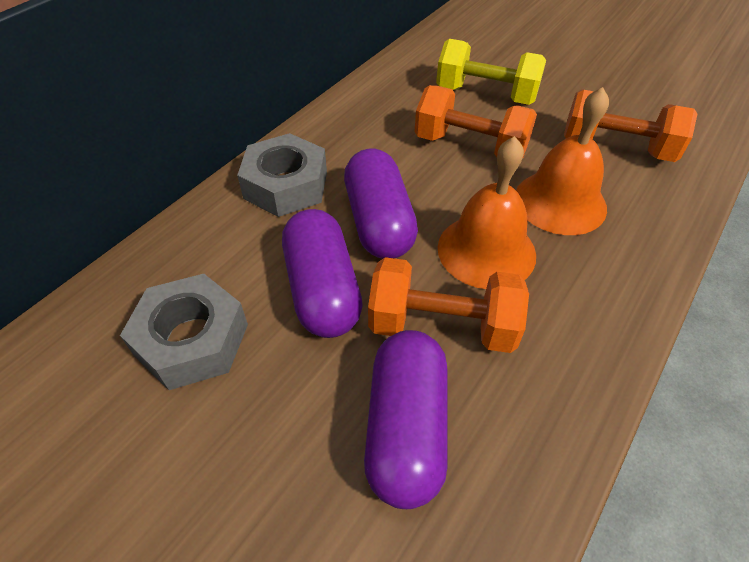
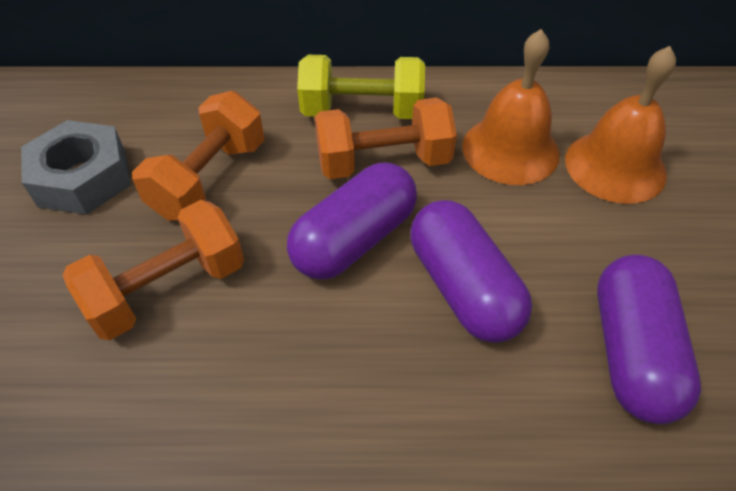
grey nut: 2 -> 1

